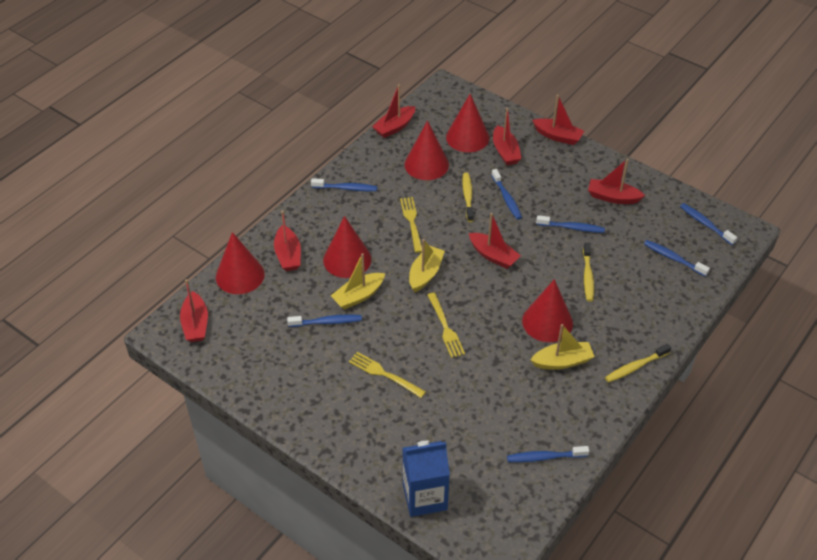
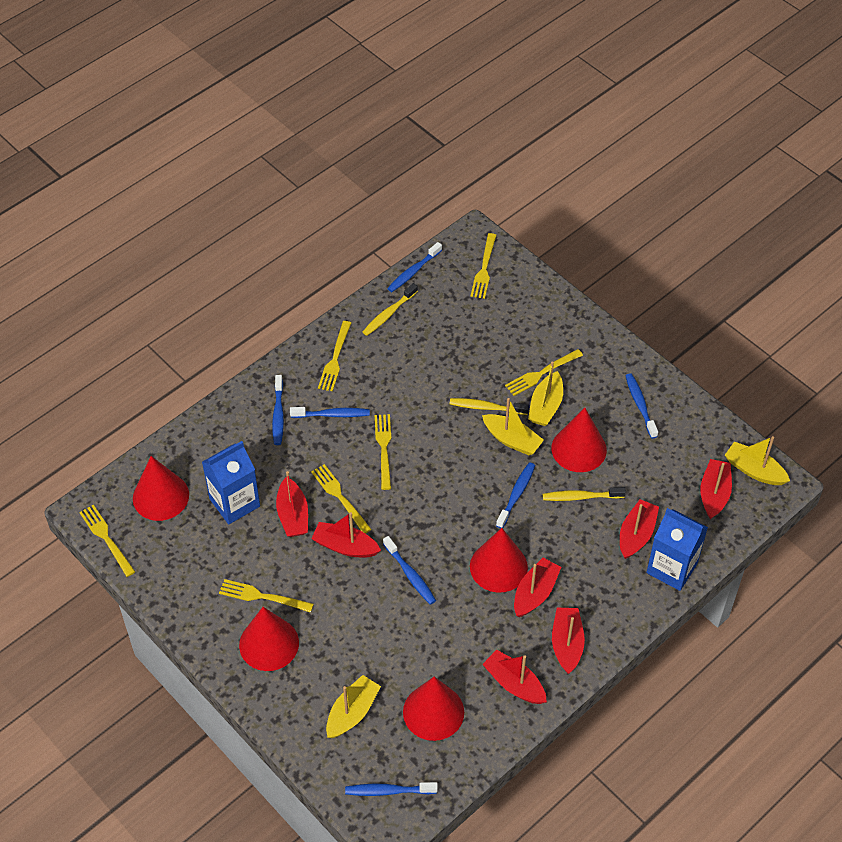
blue carton: 1 -> 2
yellow boat: 3 -> 4
yellow fork: 3 -> 7

